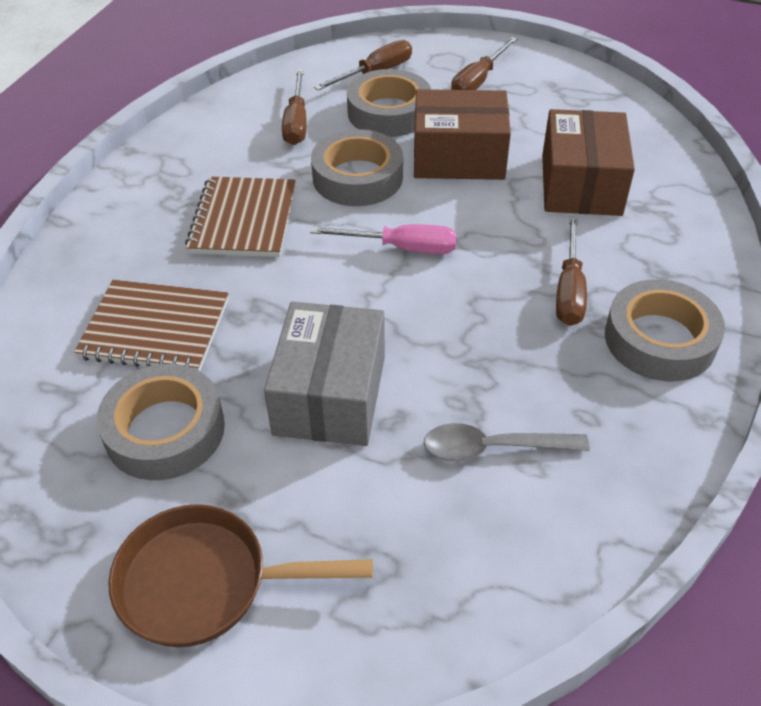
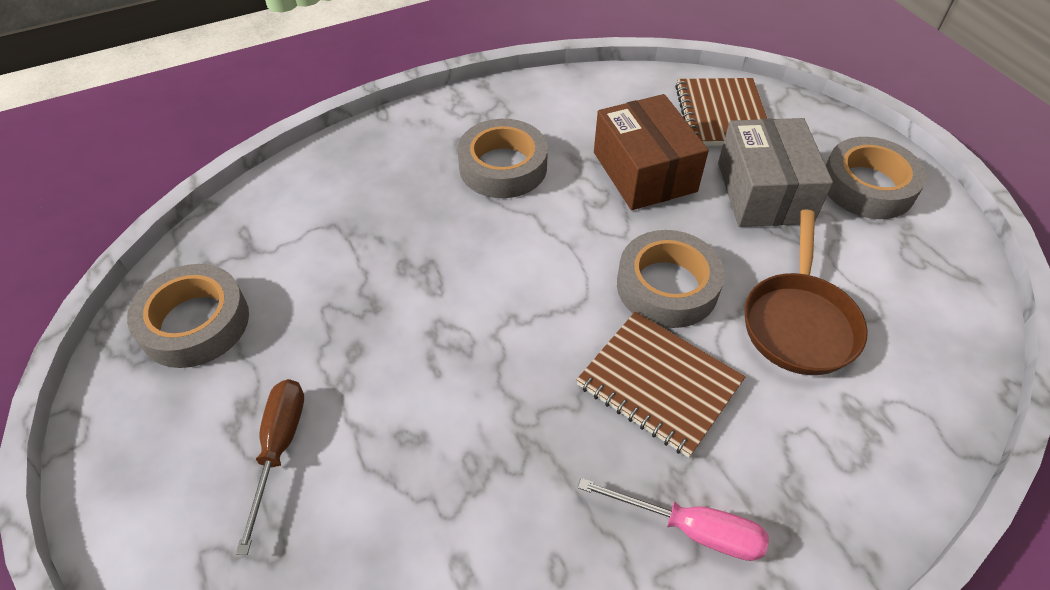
brown box: 2 -> 1
brown screwdriver: 4 -> 1
grey spoon: 1 -> 0

